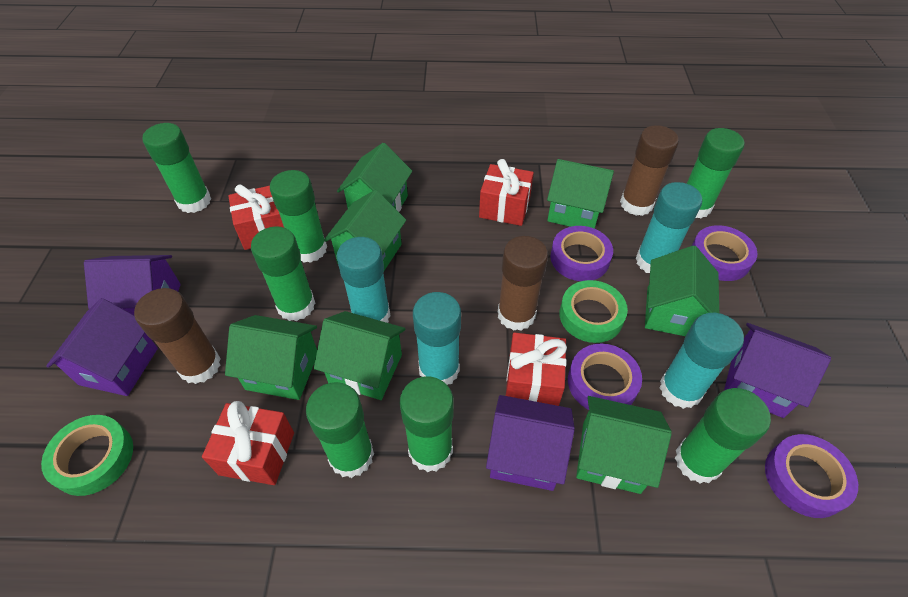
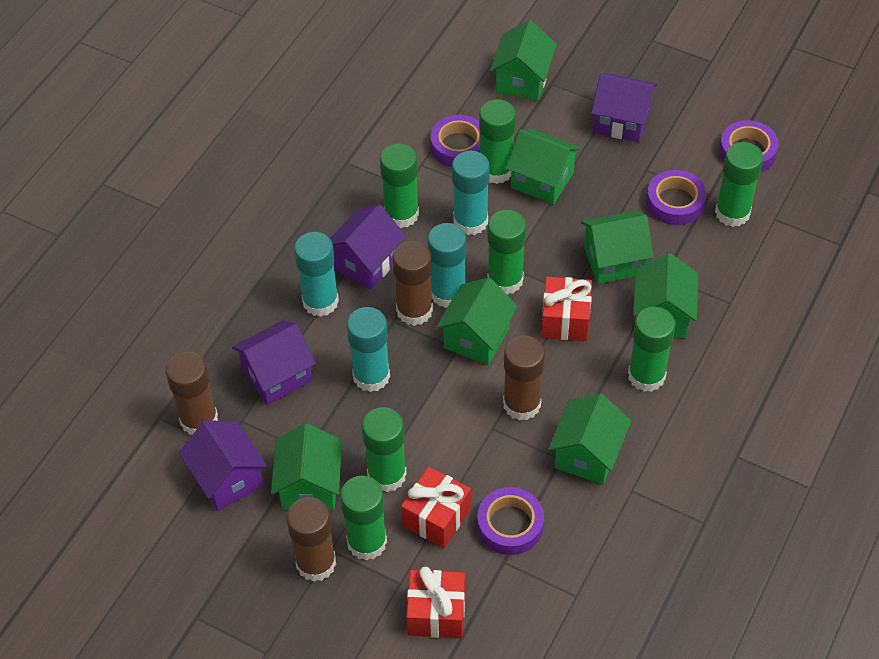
brown glue stick: 3 -> 4
green tape: 2 -> 0
red gift: 4 -> 3

